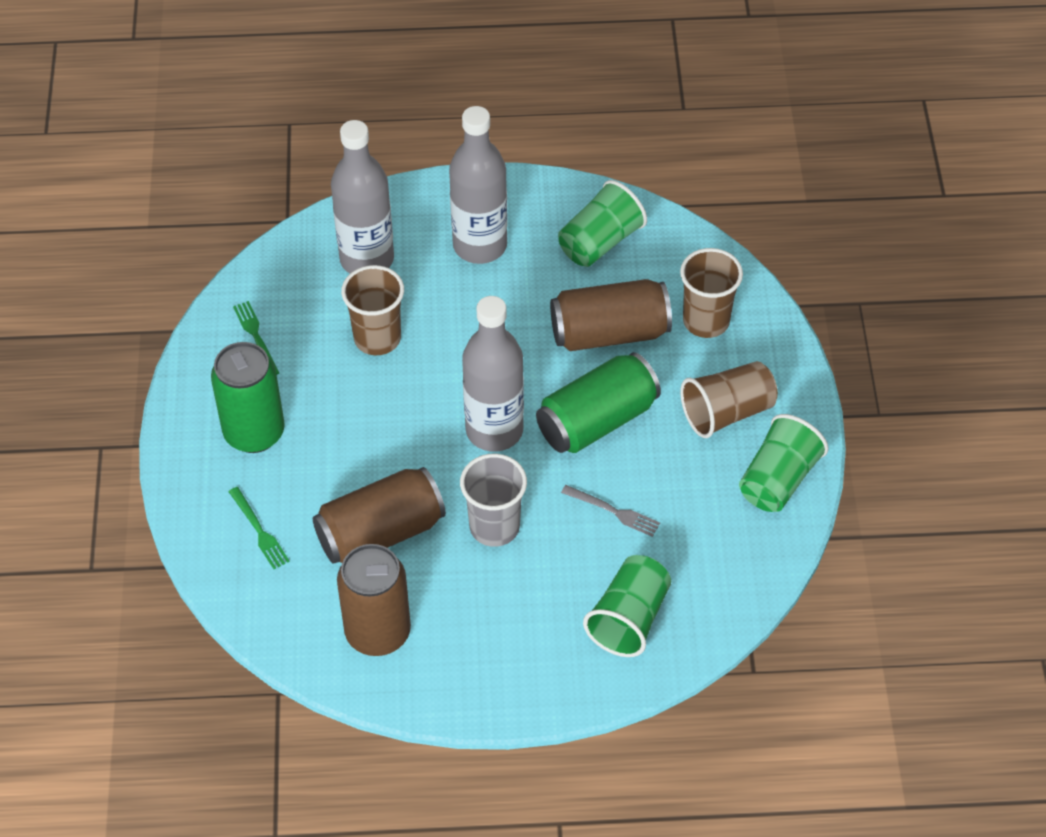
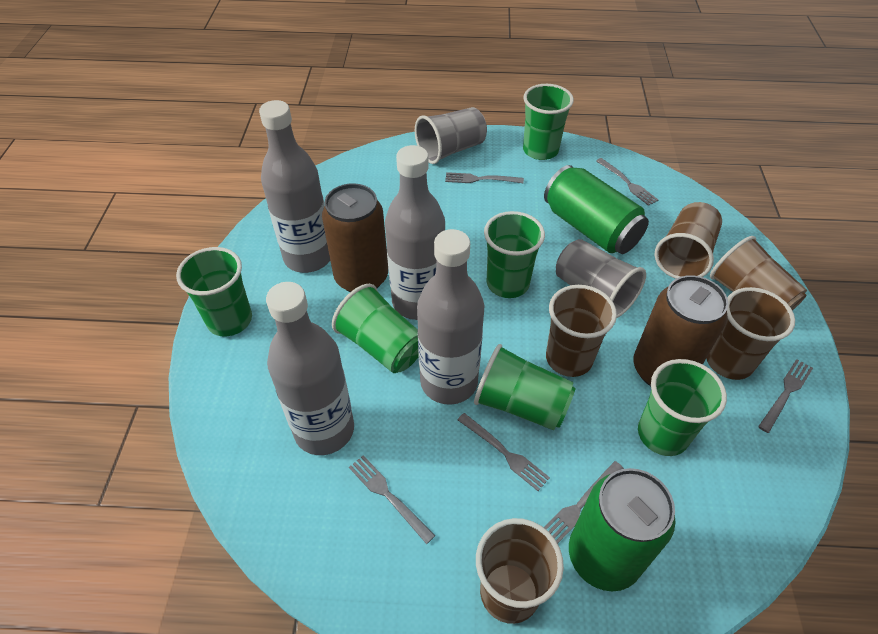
brown can: 3 -> 2
brown cup: 3 -> 5
green cup: 3 -> 6
green fork: 2 -> 0
grey bottle: 3 -> 4
grey cup: 1 -> 2
grey fork: 1 -> 6

